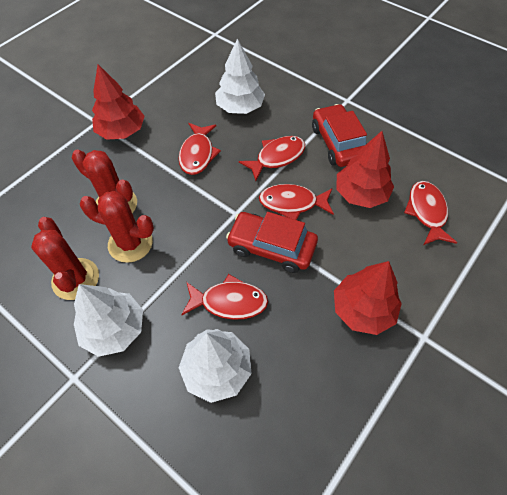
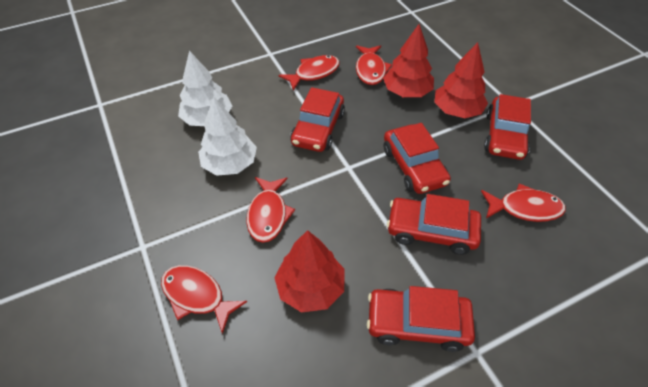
red cactus: 3 -> 0
red car: 2 -> 5
white tree: 3 -> 2

